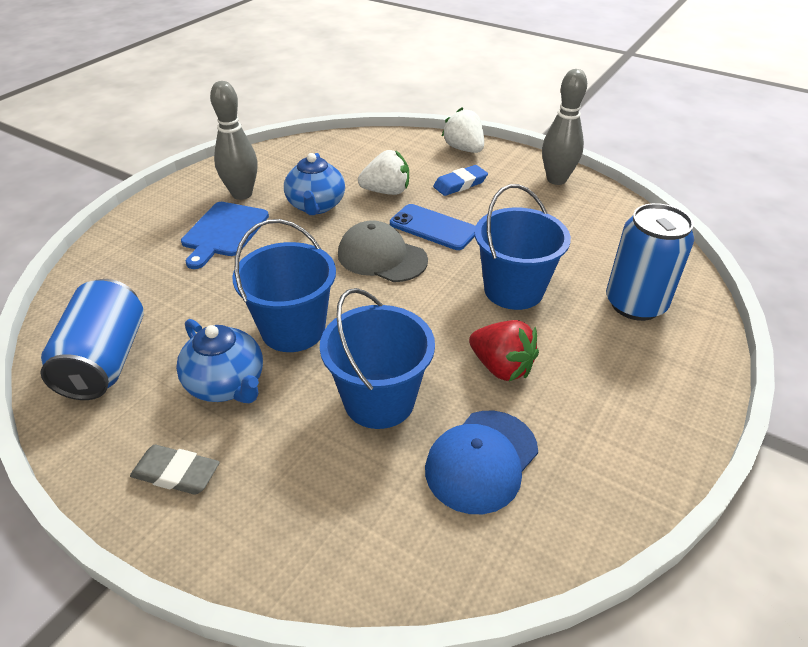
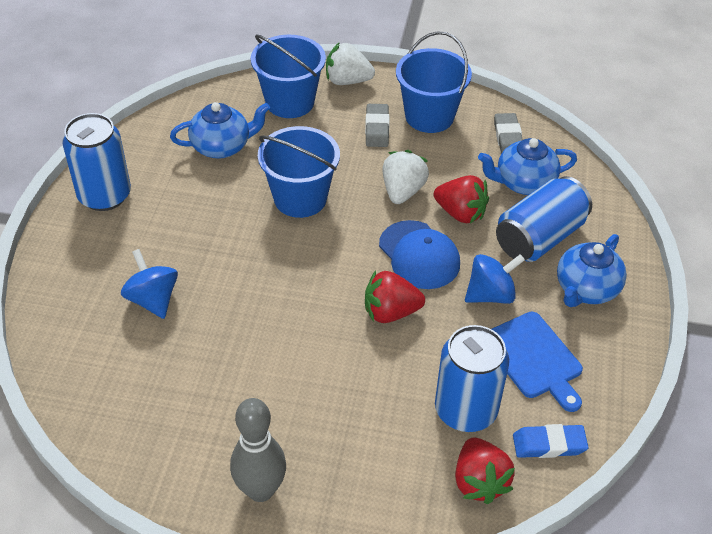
blue can: 2 -> 3
blue phone: 1 -> 0
blue spinning top: 0 -> 2
blue teapot: 2 -> 3
grey bowling pin: 2 -> 1
grey cap: 1 -> 0
grey eraser: 1 -> 2
red strawberry: 1 -> 3

